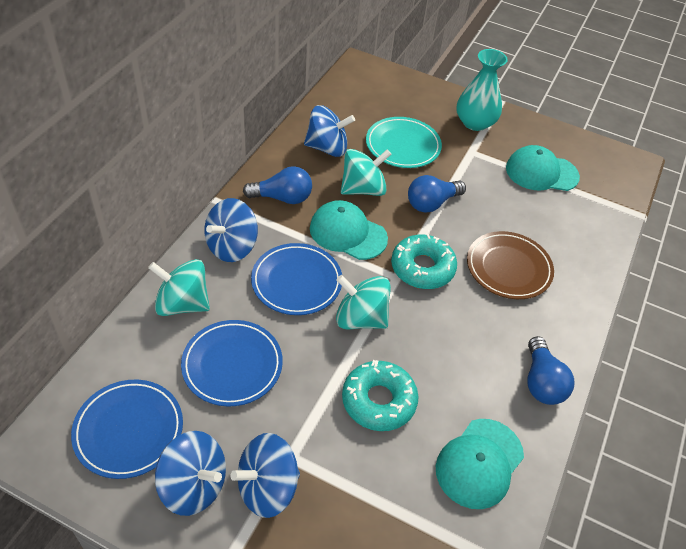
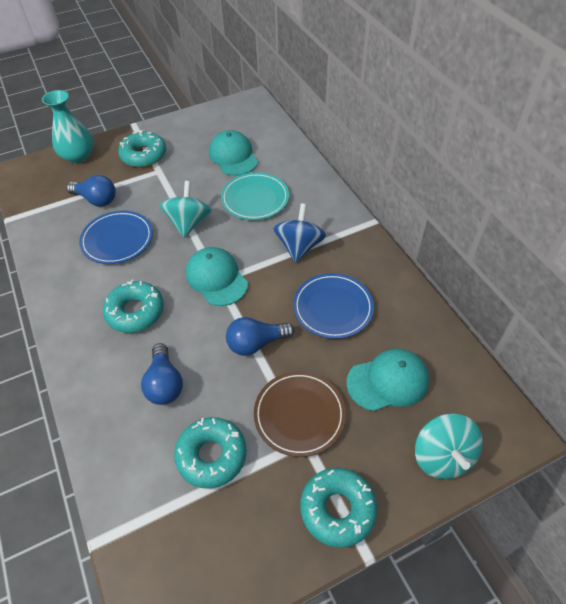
blue plate: 3 -> 2
blue spinning top: 4 -> 1
turquoise donut: 2 -> 4
turquoise spinning top: 3 -> 2

